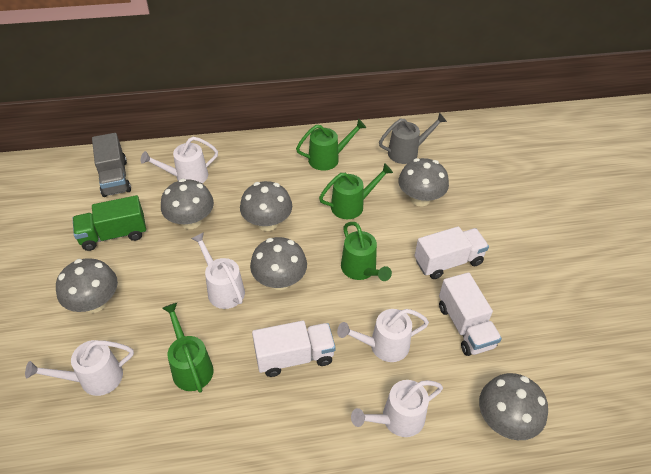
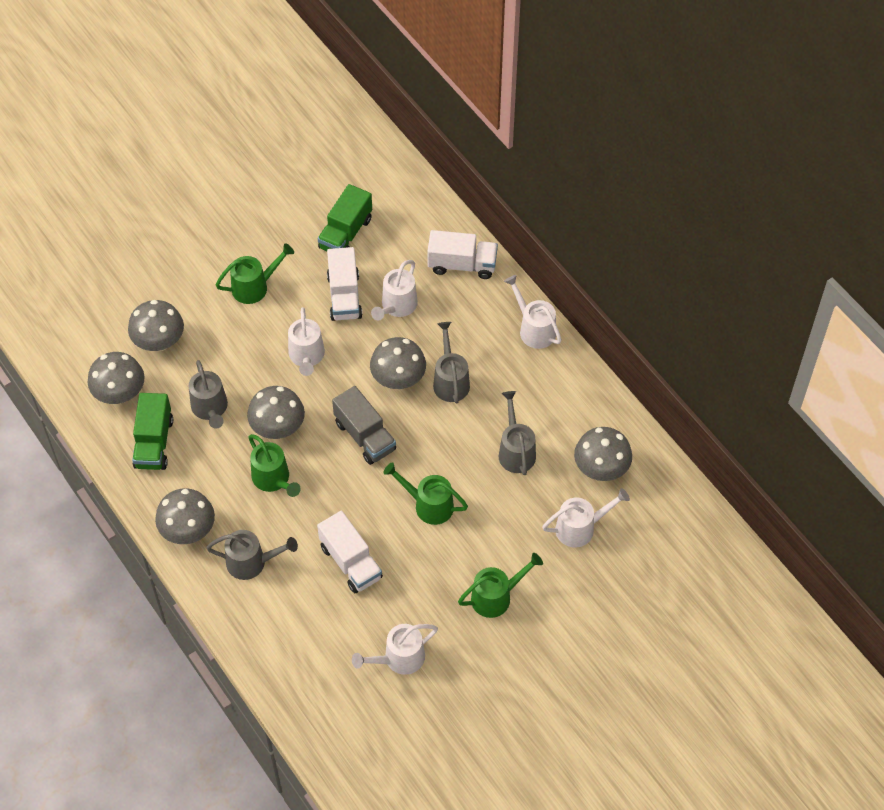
green truck: 1 -> 2
grey watering can: 1 -> 4

